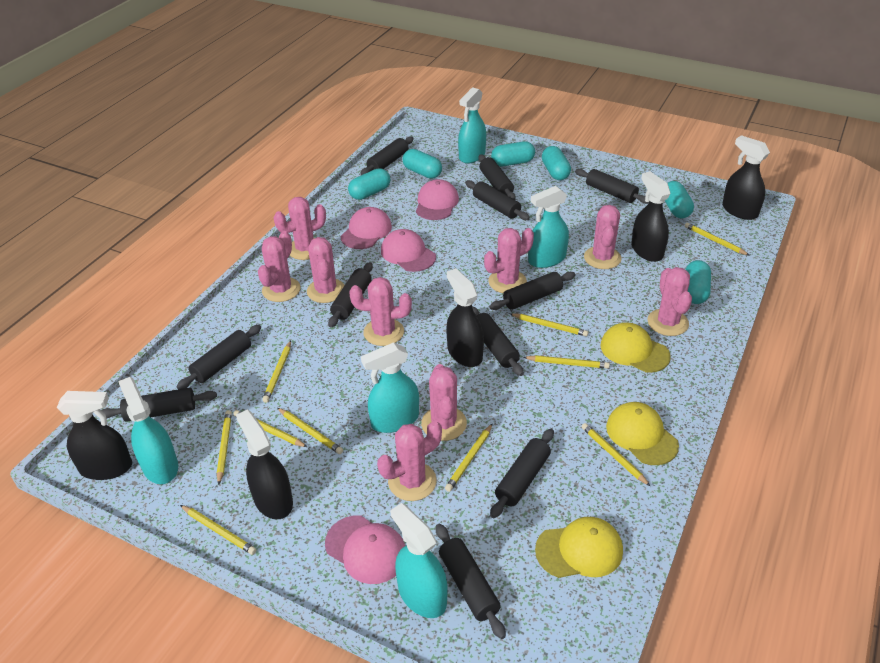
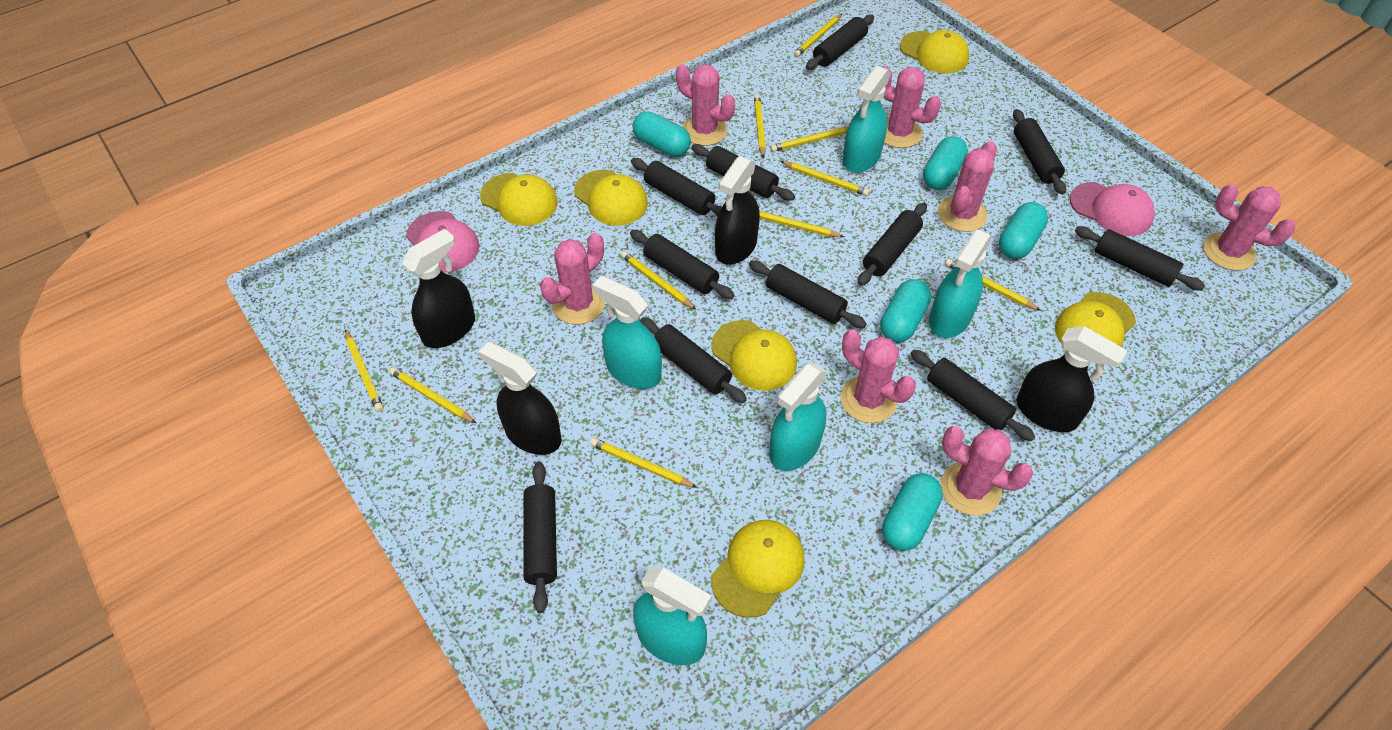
black spray bottle: 5 -> 4
pink cactus: 9 -> 7
pink cap: 4 -> 2
turquoise capsule: 6 -> 5
yellow cap: 3 -> 6

